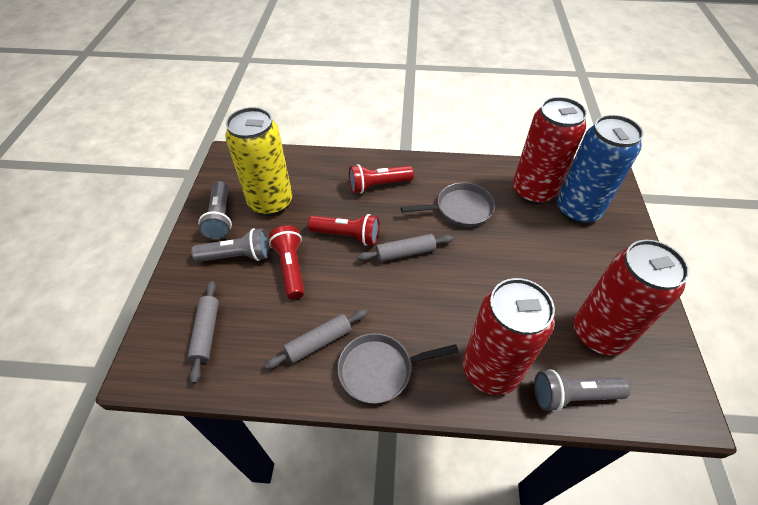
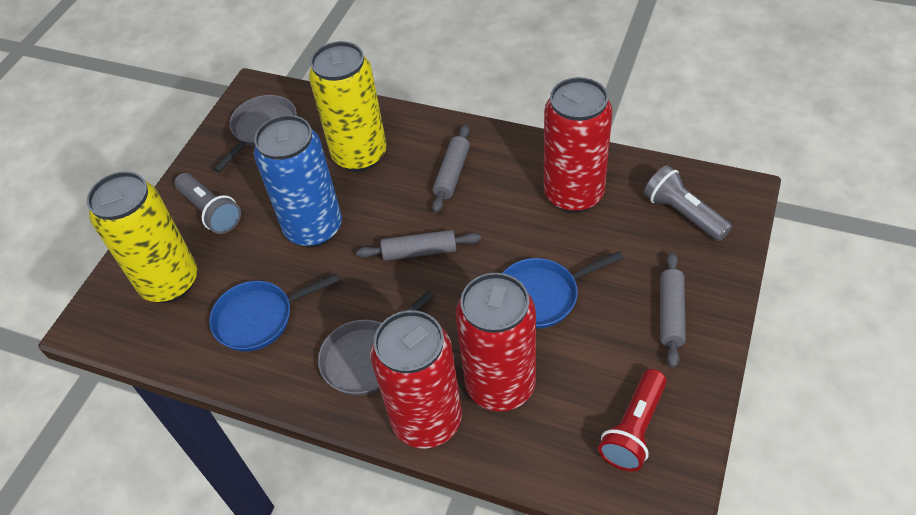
blue pan: 0 -> 2
grey flashlight: 3 -> 2
red flashlight: 3 -> 1
yellow can: 1 -> 2

